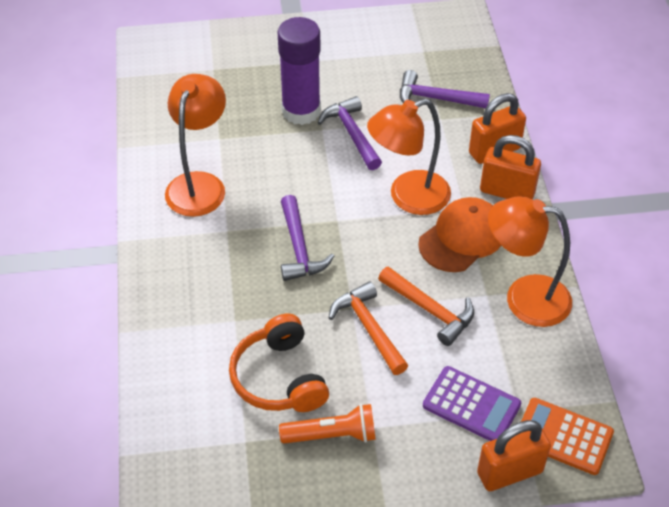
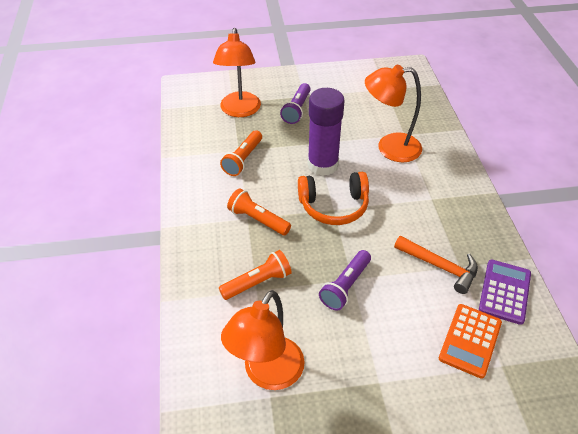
orange cap: 1 -> 0
orange flashlight: 1 -> 3
orange hammer: 2 -> 1
orange padlock: 3 -> 0
purple flashlight: 0 -> 2
purple hammer: 3 -> 0

